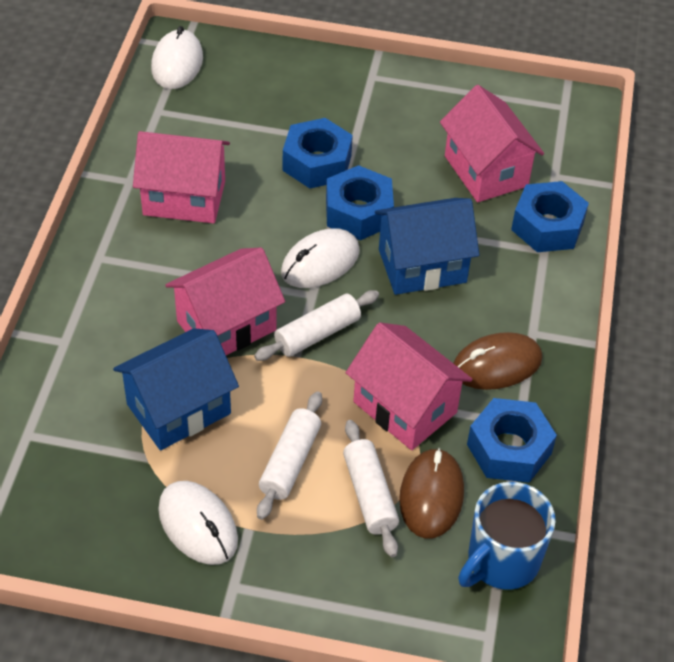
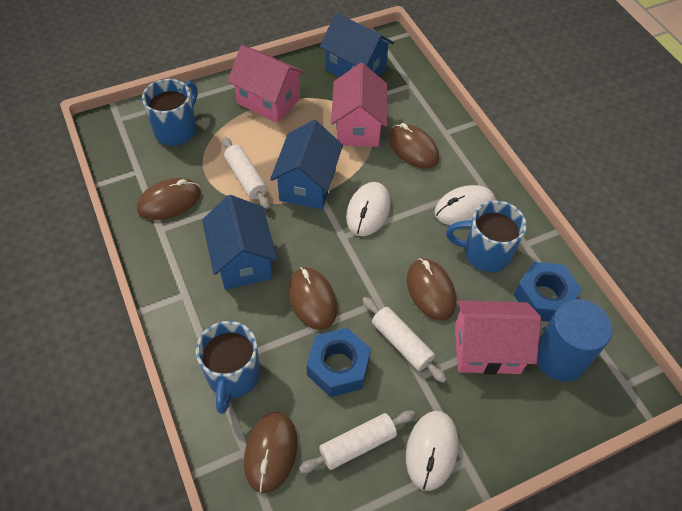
blue cylinder: 0 -> 1
blue house: 2 -> 3
blue mug: 1 -> 3
blue nut: 4 -> 2
brown mouse: 2 -> 5
pink house: 4 -> 3

